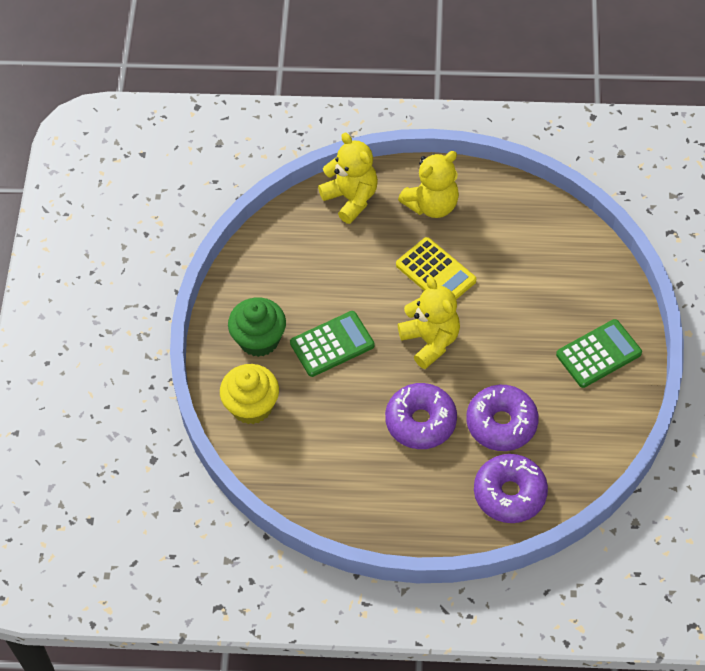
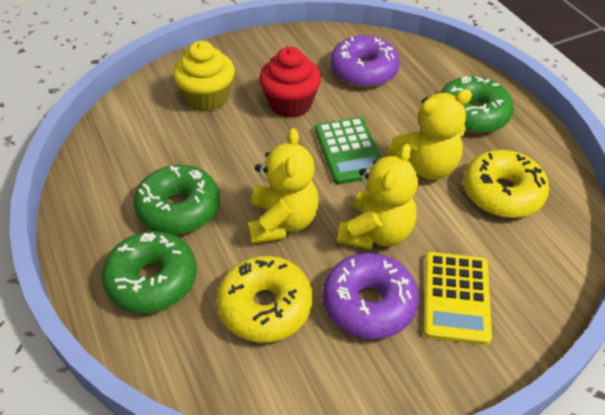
green calculator: 2 -> 1
green cupcake: 1 -> 0
green donut: 0 -> 3
purple donut: 3 -> 2
red cupcake: 0 -> 1
yellow donut: 0 -> 2

